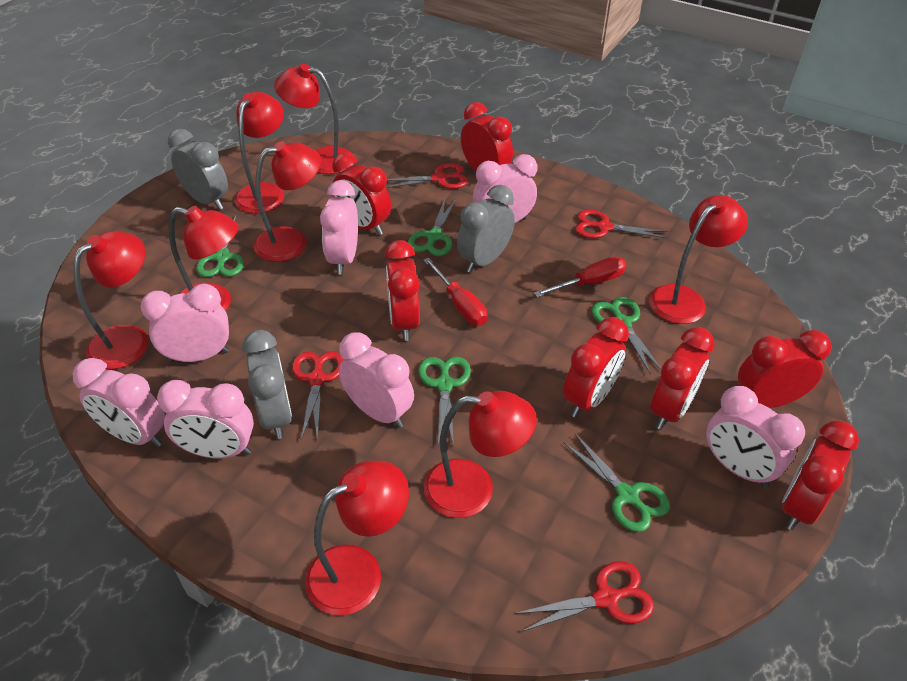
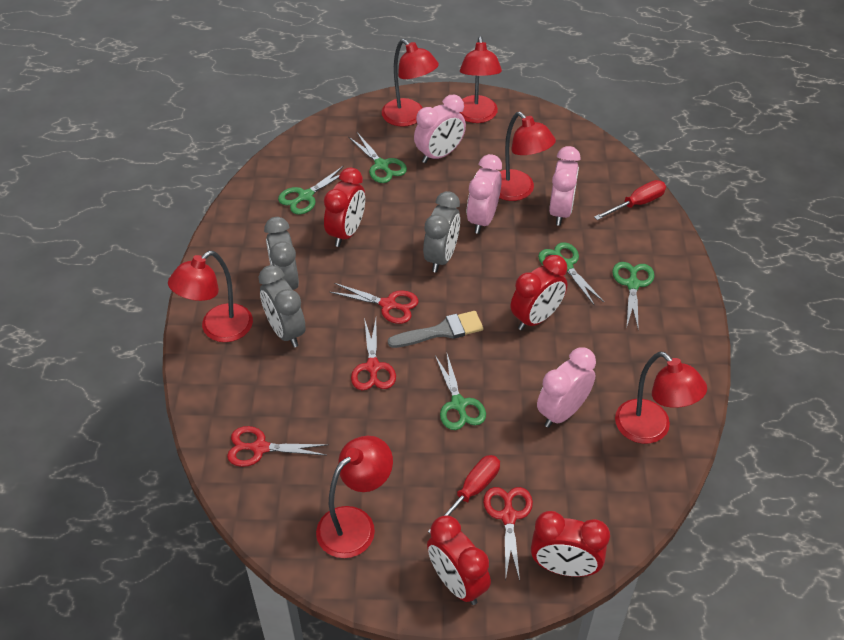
grey brush: 0 -> 1
pink clock: 7 -> 4
red clock: 7 -> 4
red lamp: 8 -> 6

